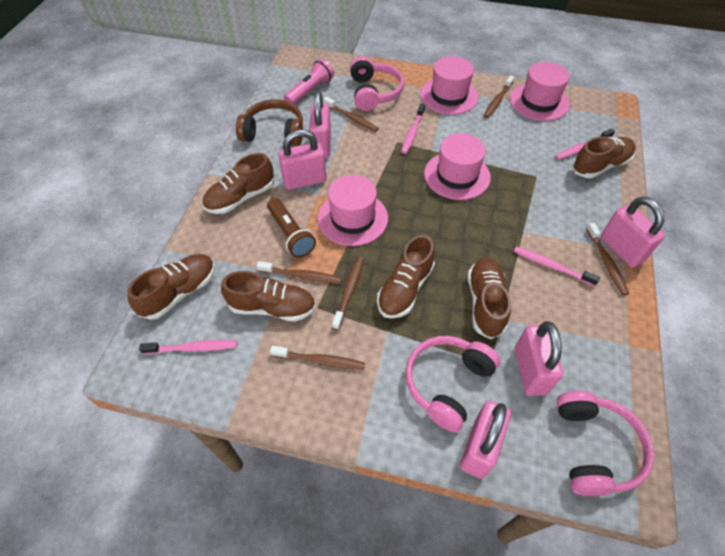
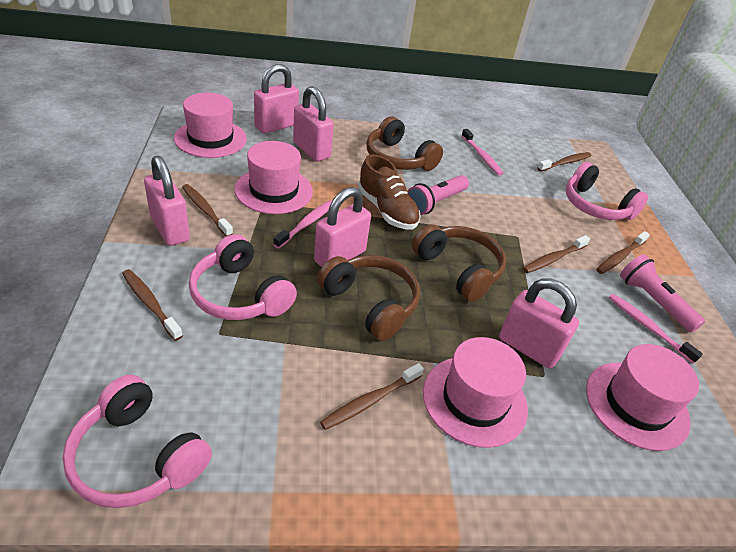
brown flashlight: 1 -> 0
brown headphones: 1 -> 3
brown shoe: 6 -> 1
pink flashlight: 1 -> 2
pink toothbrush: 4 -> 3

